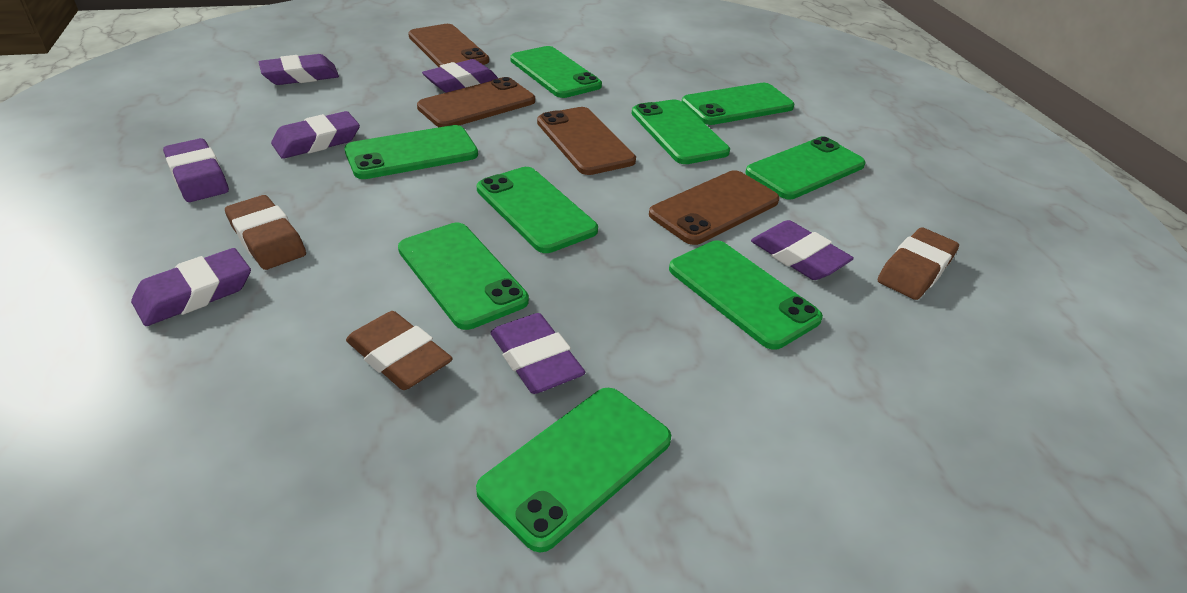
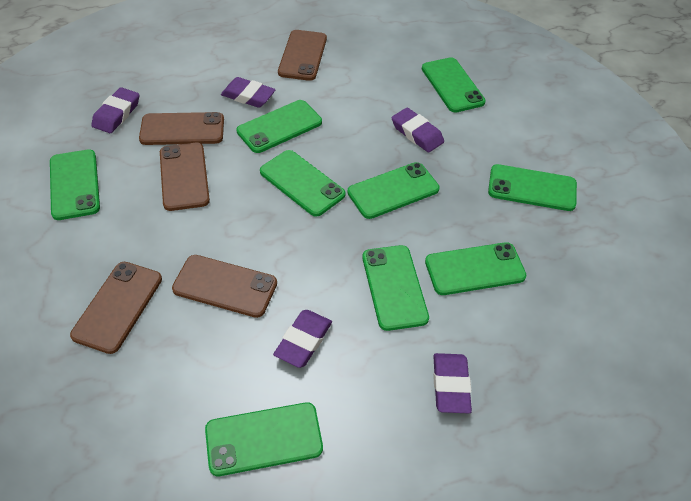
brown eraser: 3 -> 0
brown phone: 4 -> 5
purple eraser: 7 -> 5

